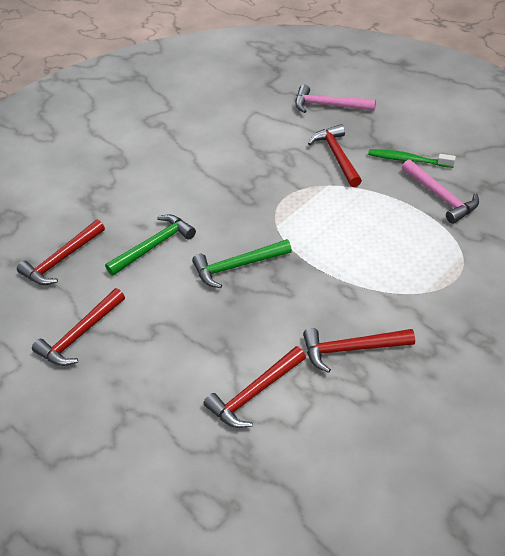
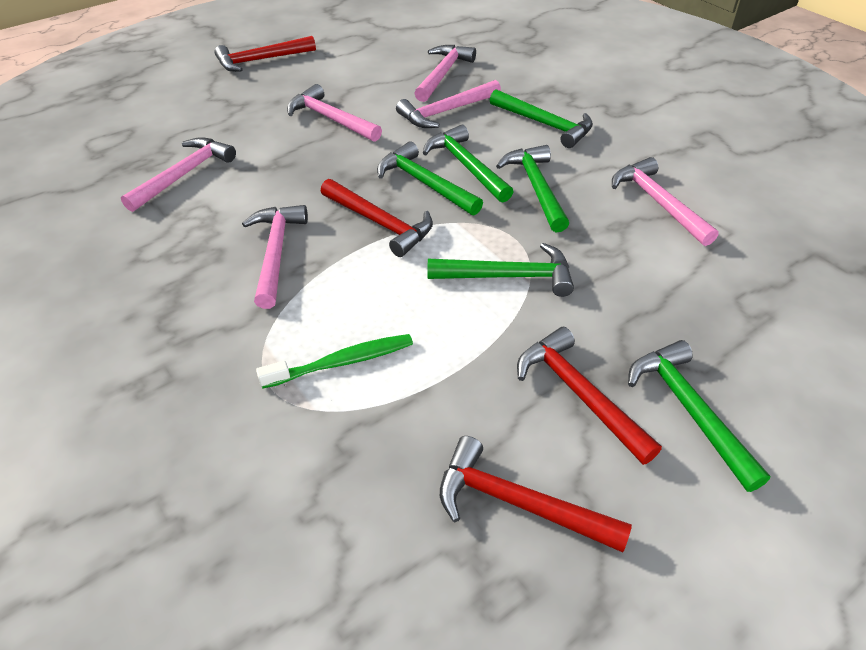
green hammer: 2 -> 6
pink hammer: 2 -> 6
red hammer: 5 -> 4

